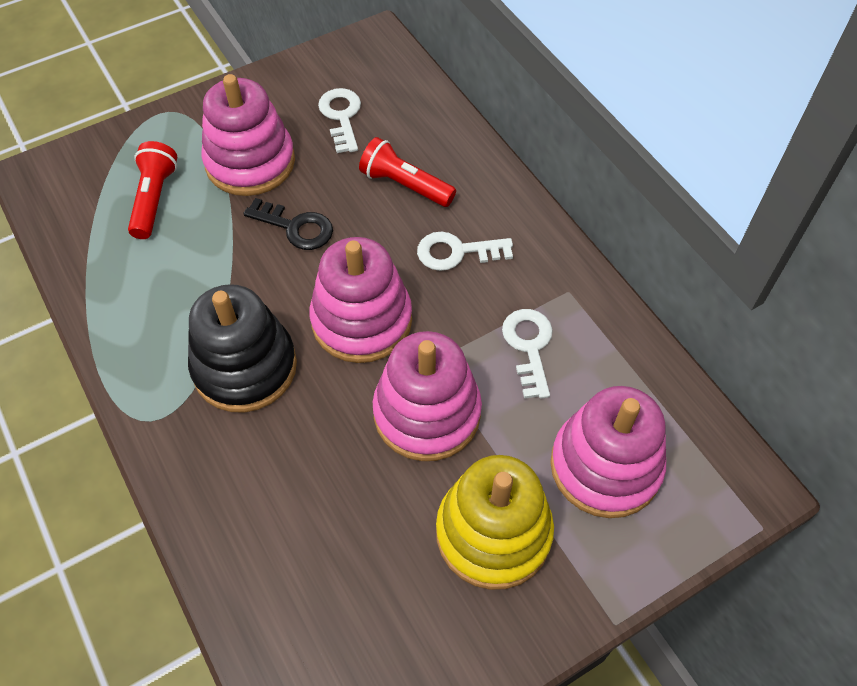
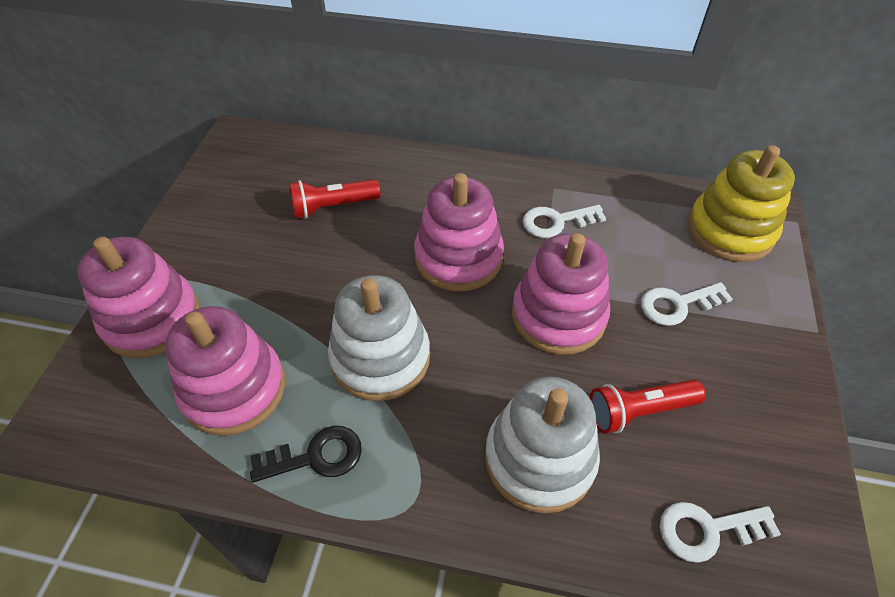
black stacking toy: 1 -> 0
white stacking toy: 0 -> 2

